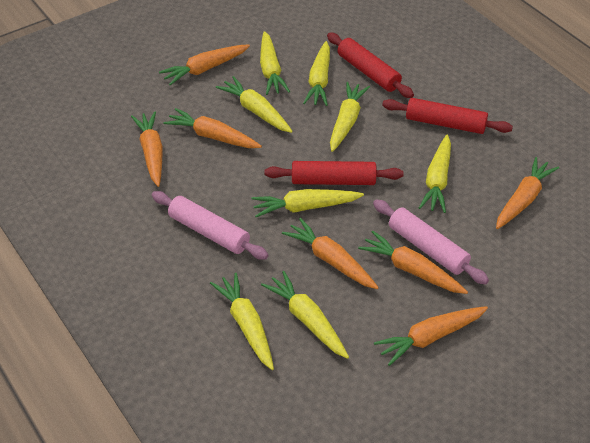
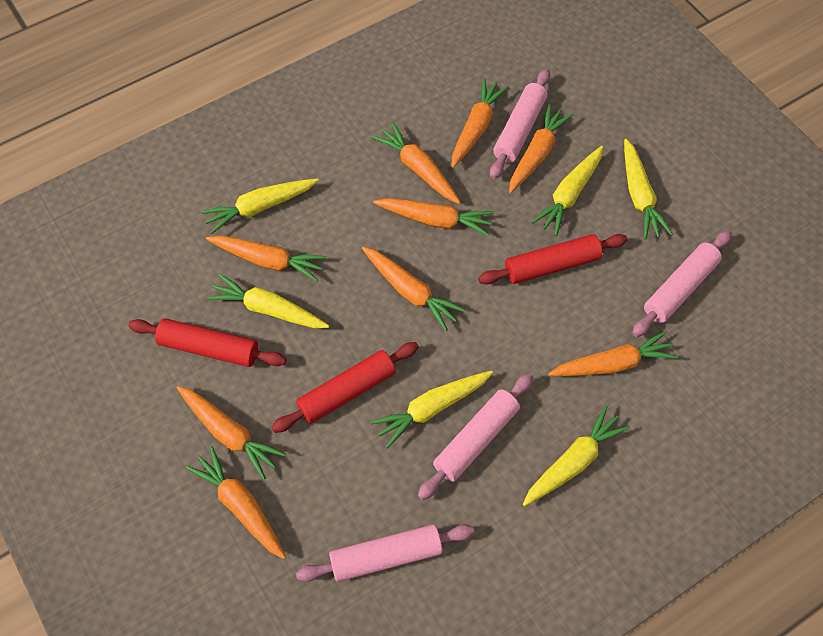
orange carrot: 7 -> 9
pink rolling pin: 2 -> 4
yellow carrot: 8 -> 6

